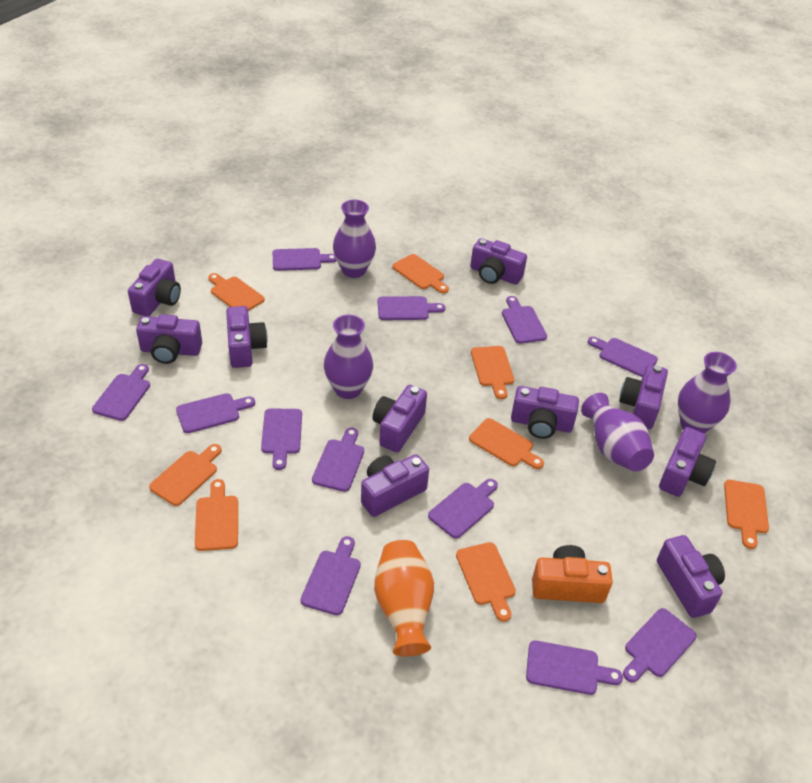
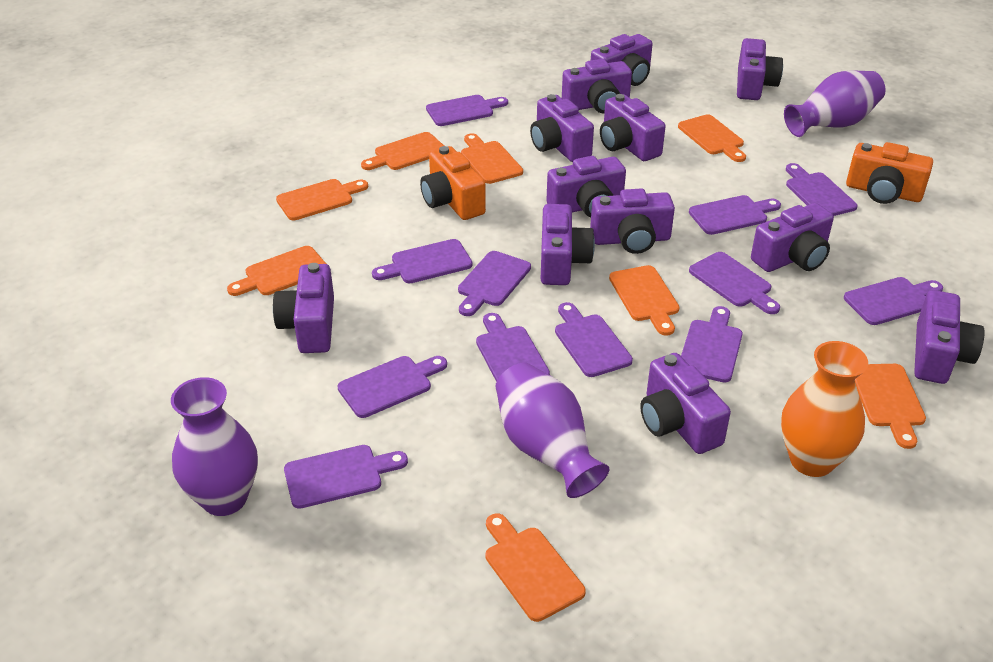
orange camera: 1 -> 2
purple camera: 10 -> 12
purple vase: 4 -> 3

